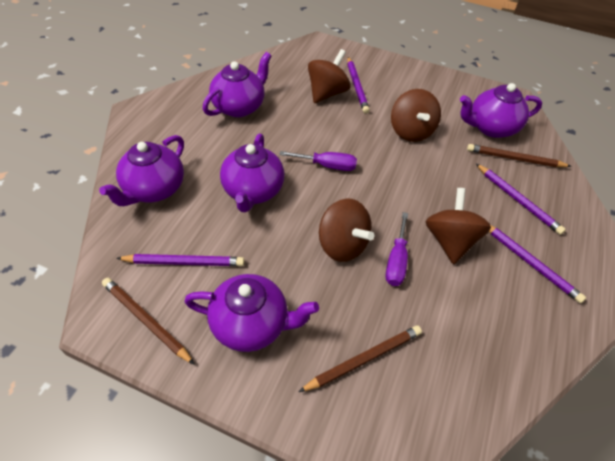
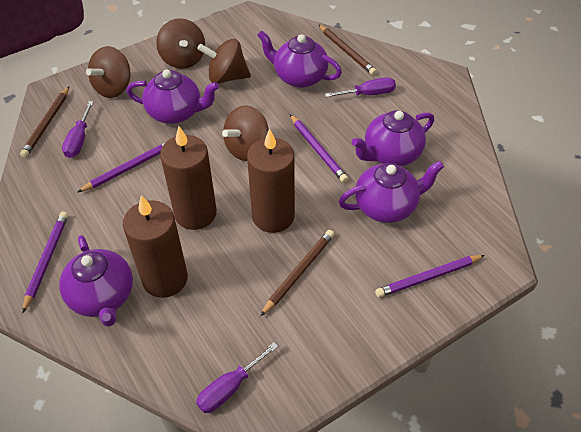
brown candle: 0 -> 3
purple screwdriver: 2 -> 3

